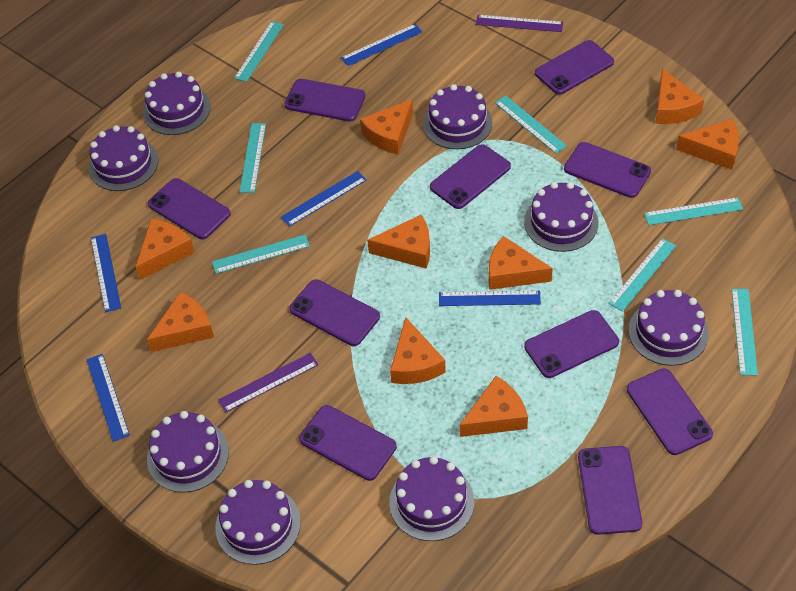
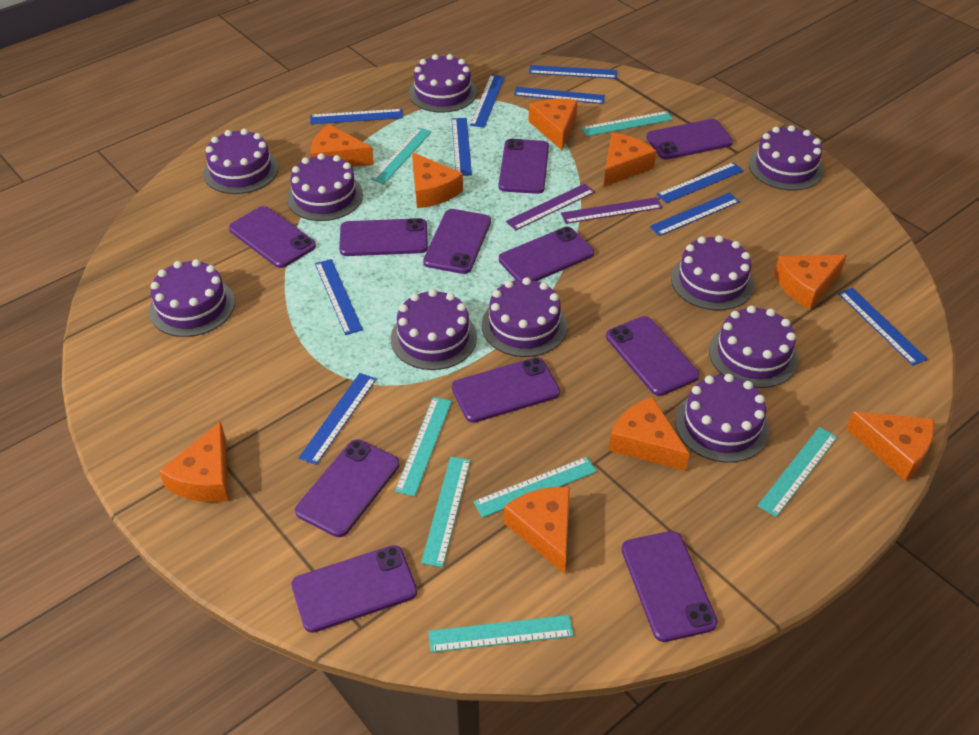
blue ruler: 5 -> 10
purple cake: 8 -> 10
purple phone: 10 -> 11

